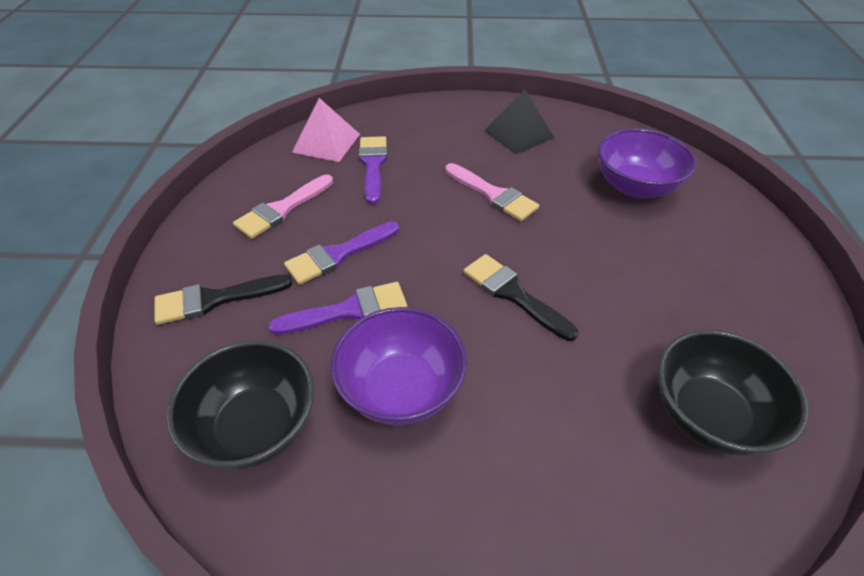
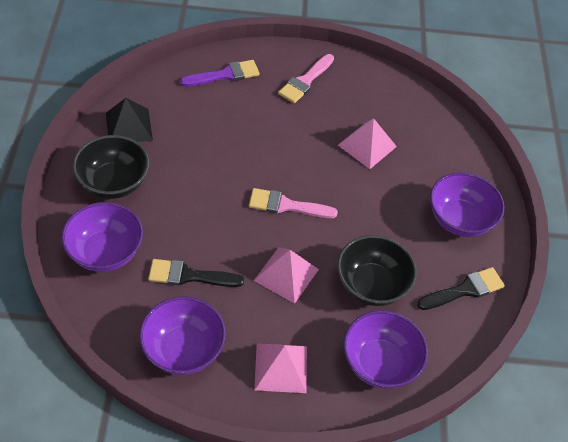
pink pyramid: 1 -> 3
purple bowl: 2 -> 4
purple brush: 3 -> 1

